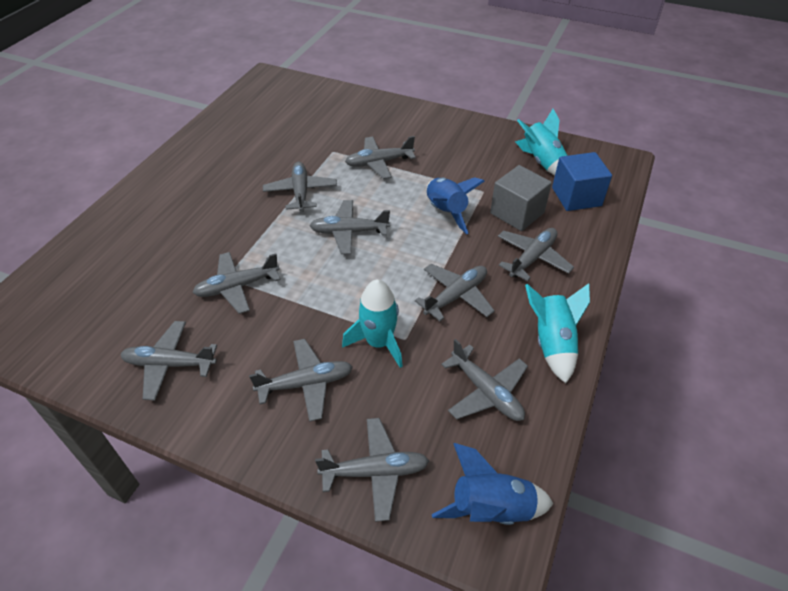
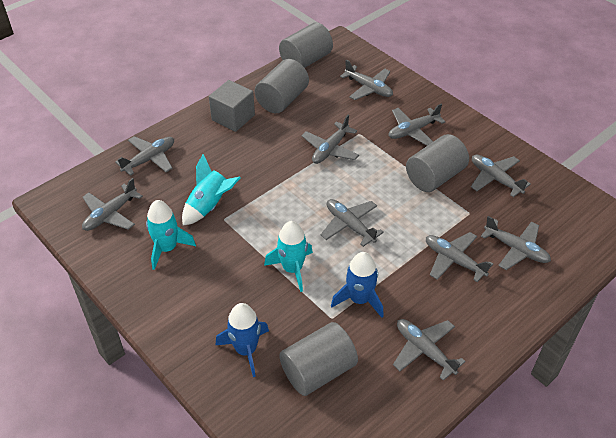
blue cube: 1 -> 0
grey cylinder: 0 -> 4

